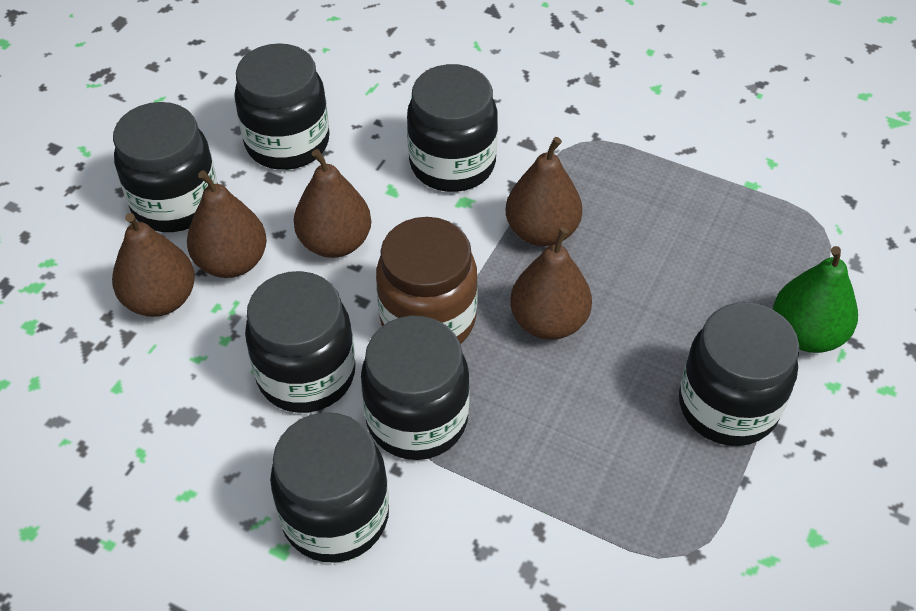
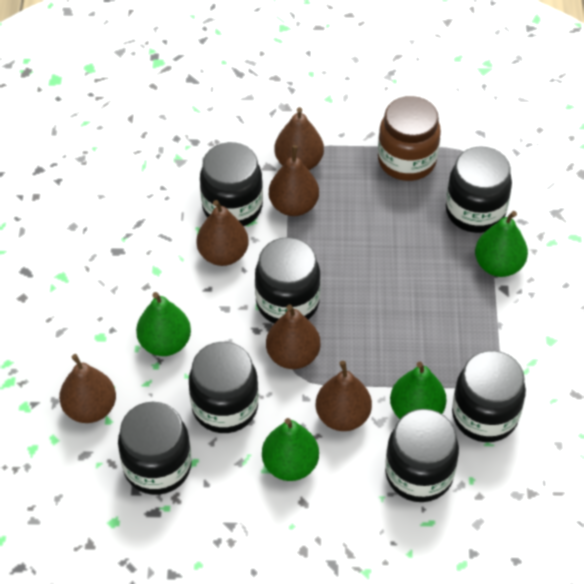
brown pear: 5 -> 6
green pear: 1 -> 4

